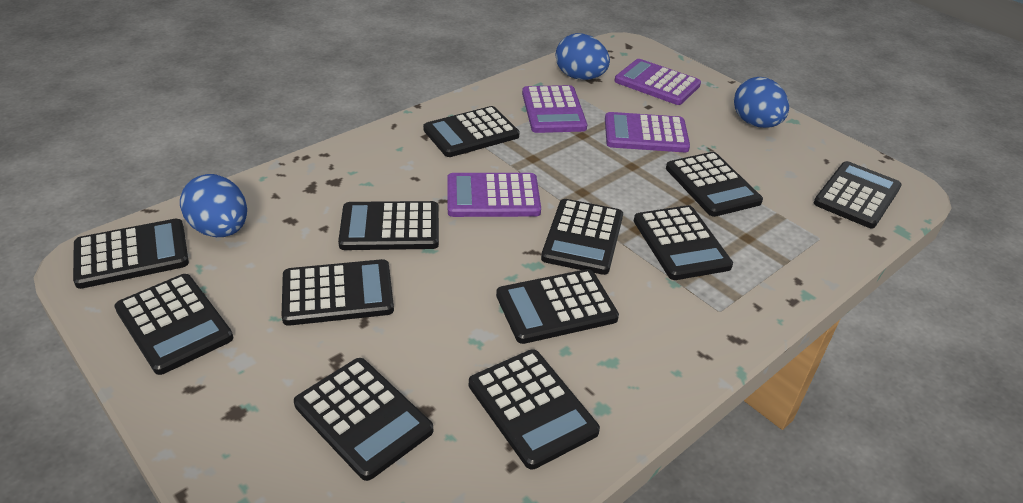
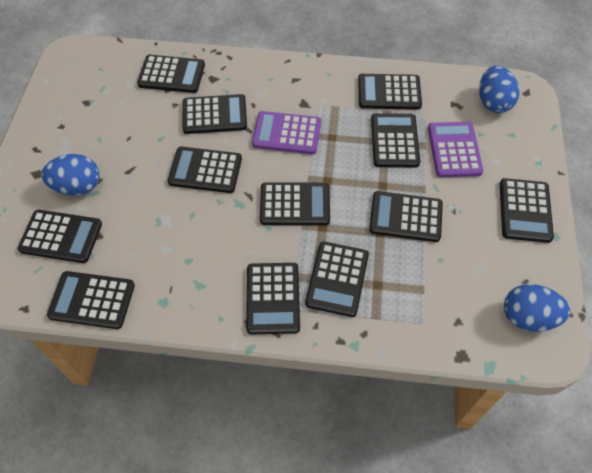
purple calculator: 4 -> 2

